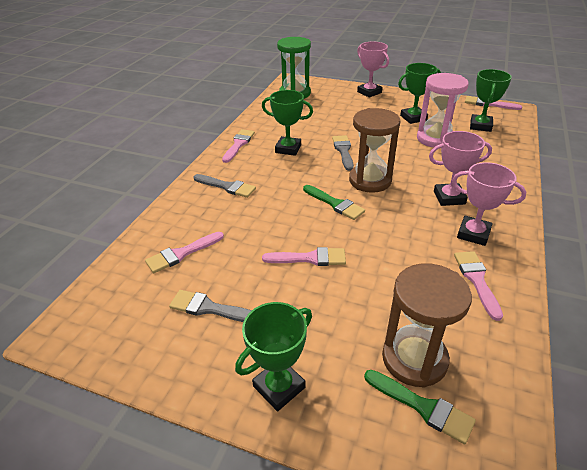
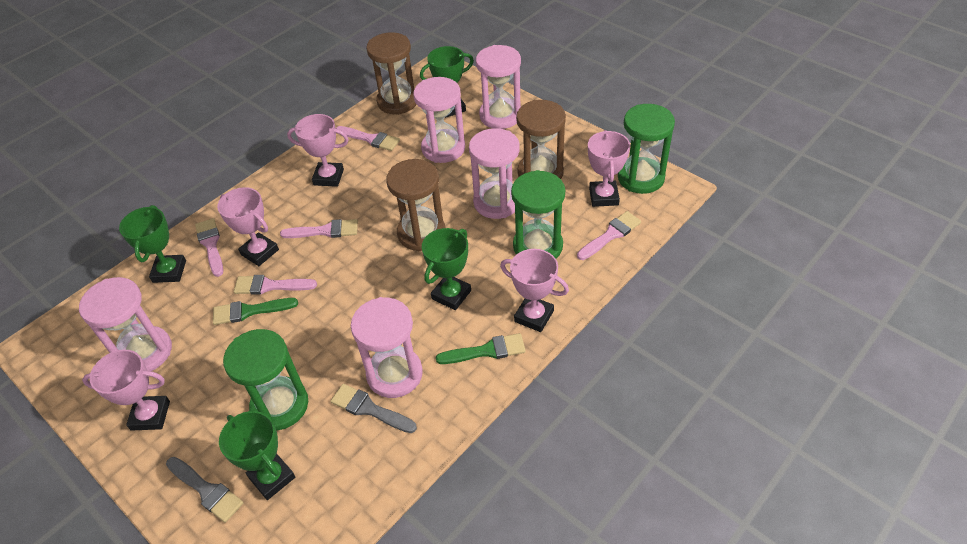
brown hourglass: 2 -> 3
green hourglass: 1 -> 3
grey brush: 3 -> 2
pink hourglass: 1 -> 5
pink trophy: 3 -> 5

